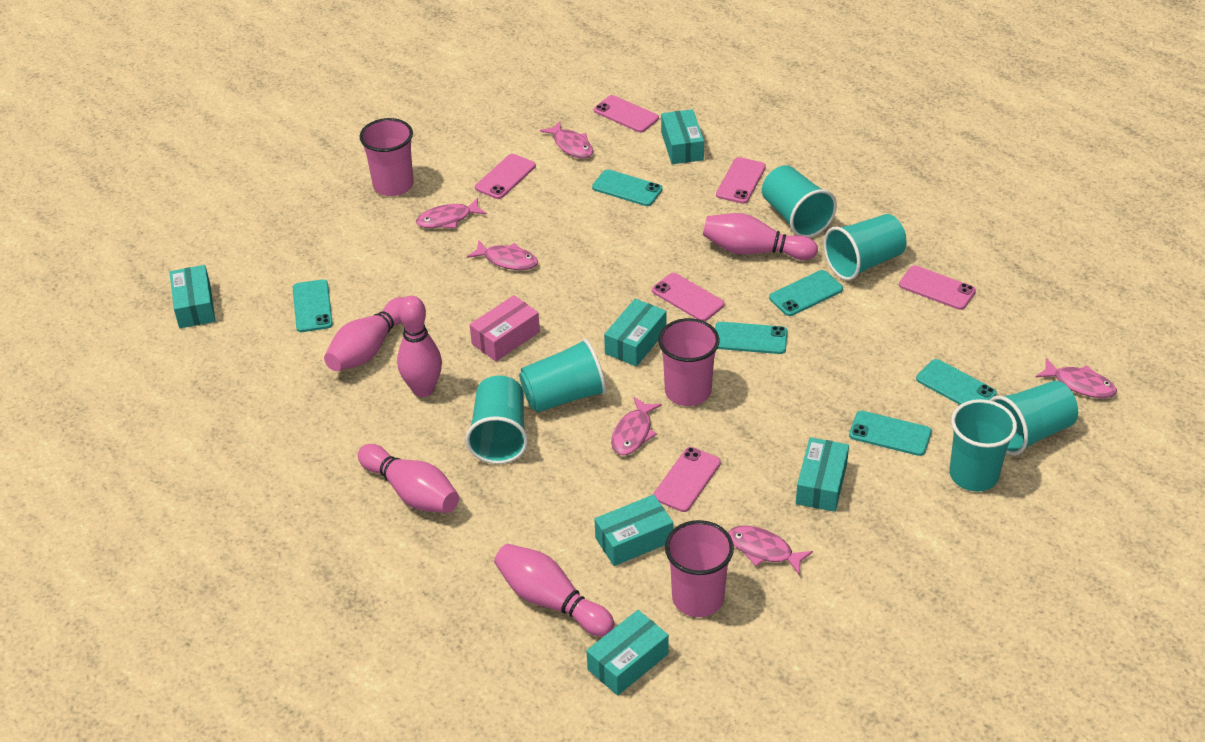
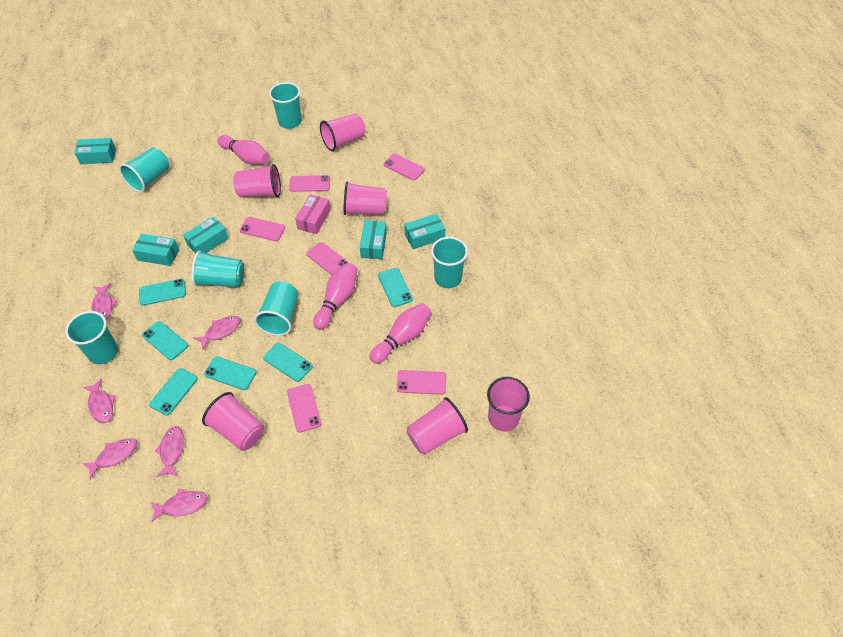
pink bowling pin: 5 -> 3
pink cup: 3 -> 6
turquoise box: 6 -> 5

